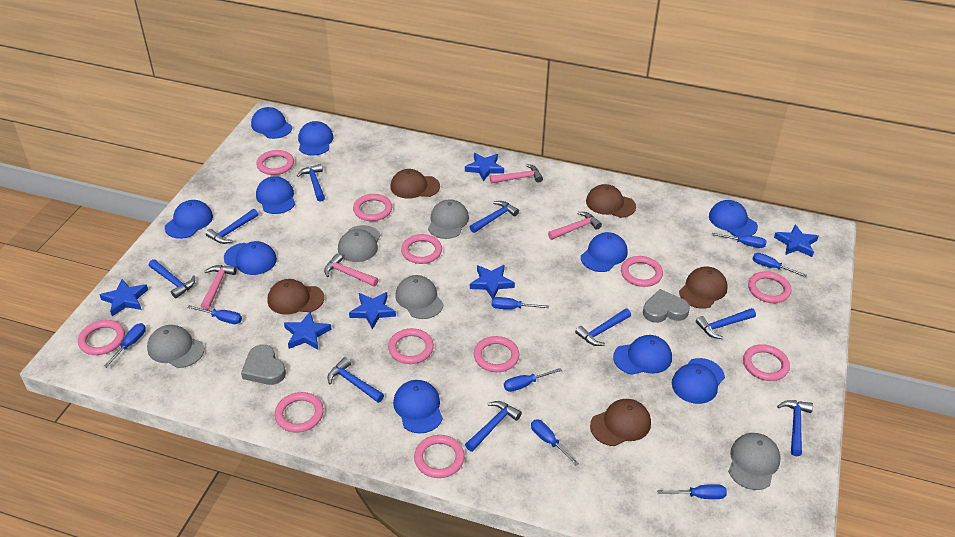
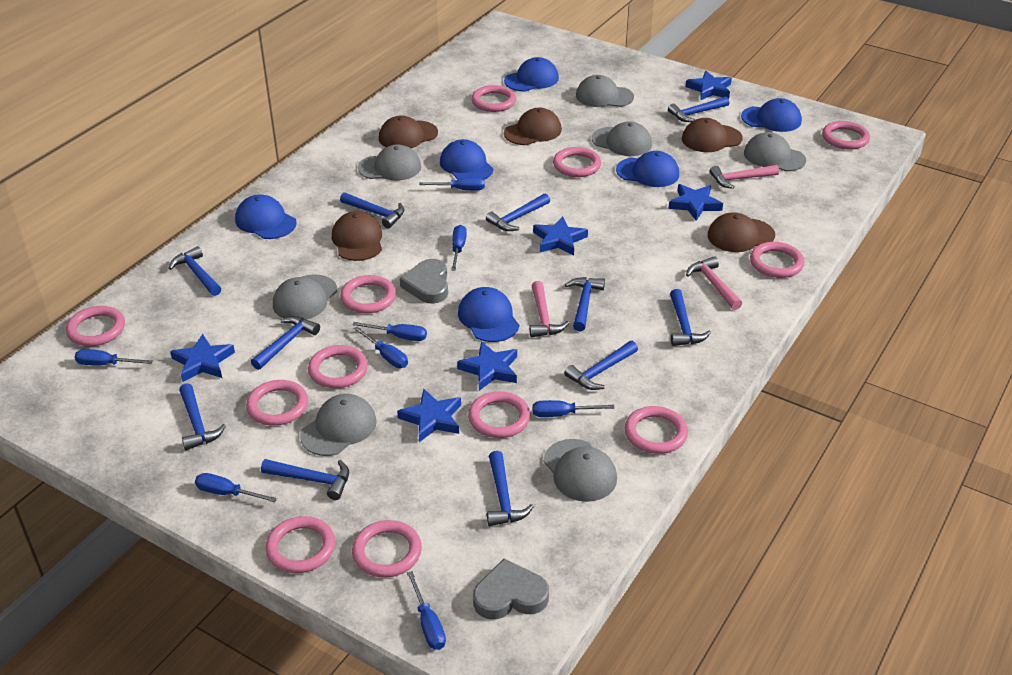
blue cap: 10 -> 6
blue hammer: 9 -> 11
grey cap: 5 -> 7
pink hammer: 4 -> 3
pink ring: 11 -> 12

